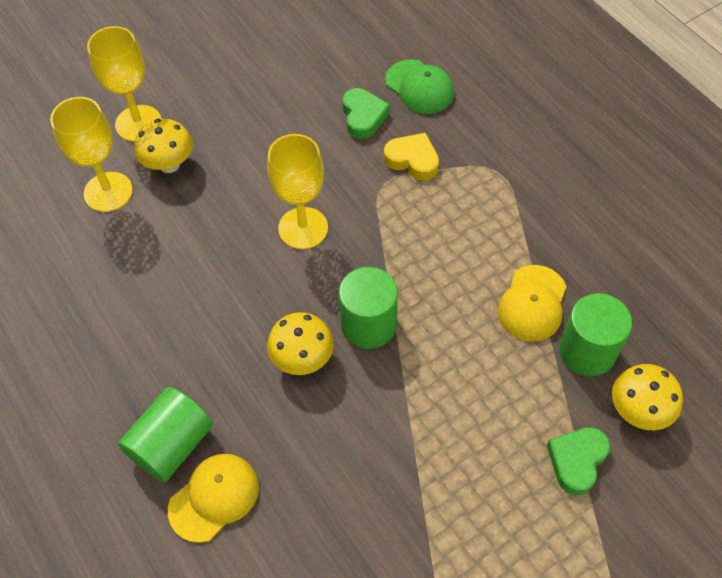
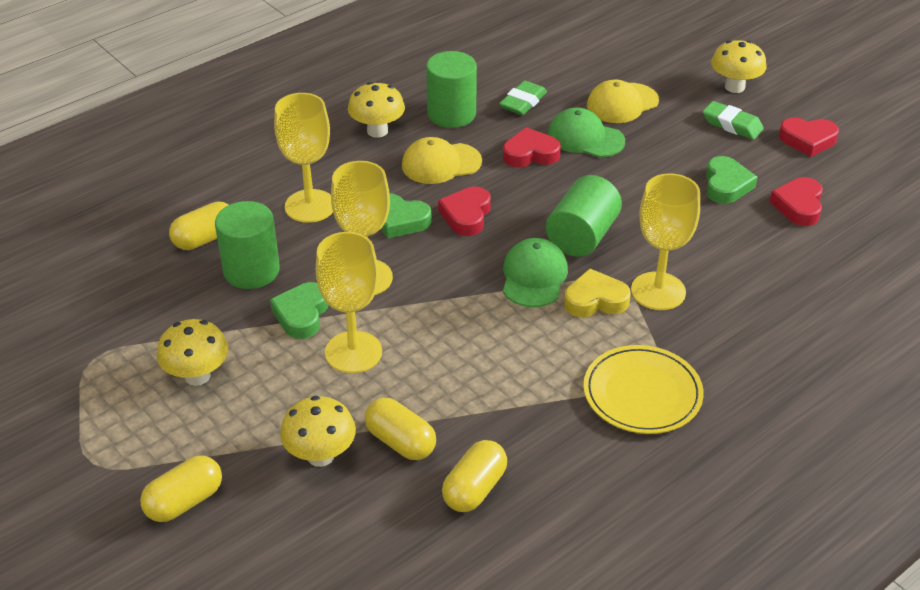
green cap: 1 -> 2
green eraser: 0 -> 2
green heart: 2 -> 3
red heart: 0 -> 4
yellow capsule: 0 -> 4
yellow goblet: 3 -> 4
yellow mushroom: 3 -> 4
yellow plate: 0 -> 1

